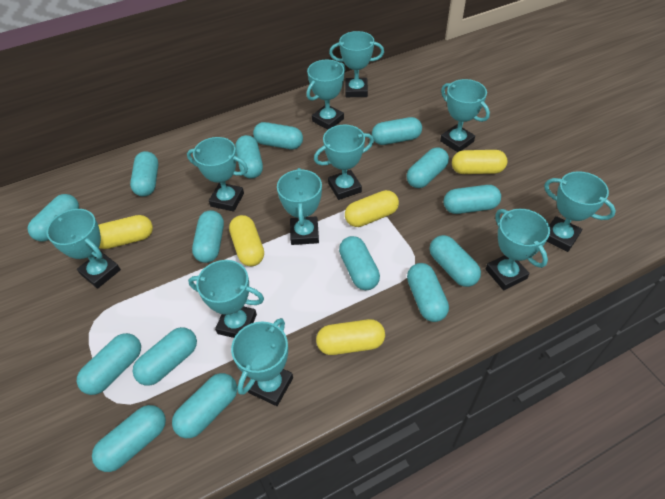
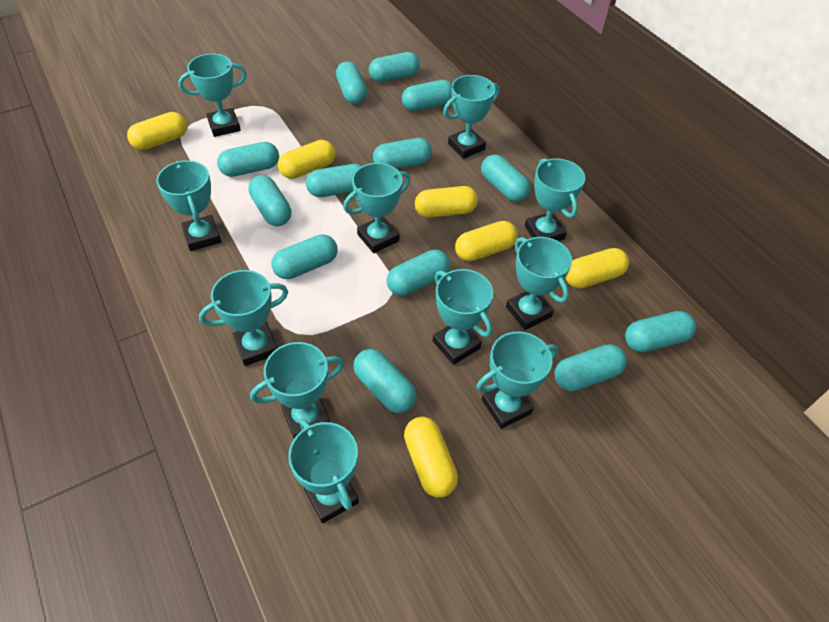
turquoise capsule: 15 -> 13
yellow capsule: 5 -> 6

